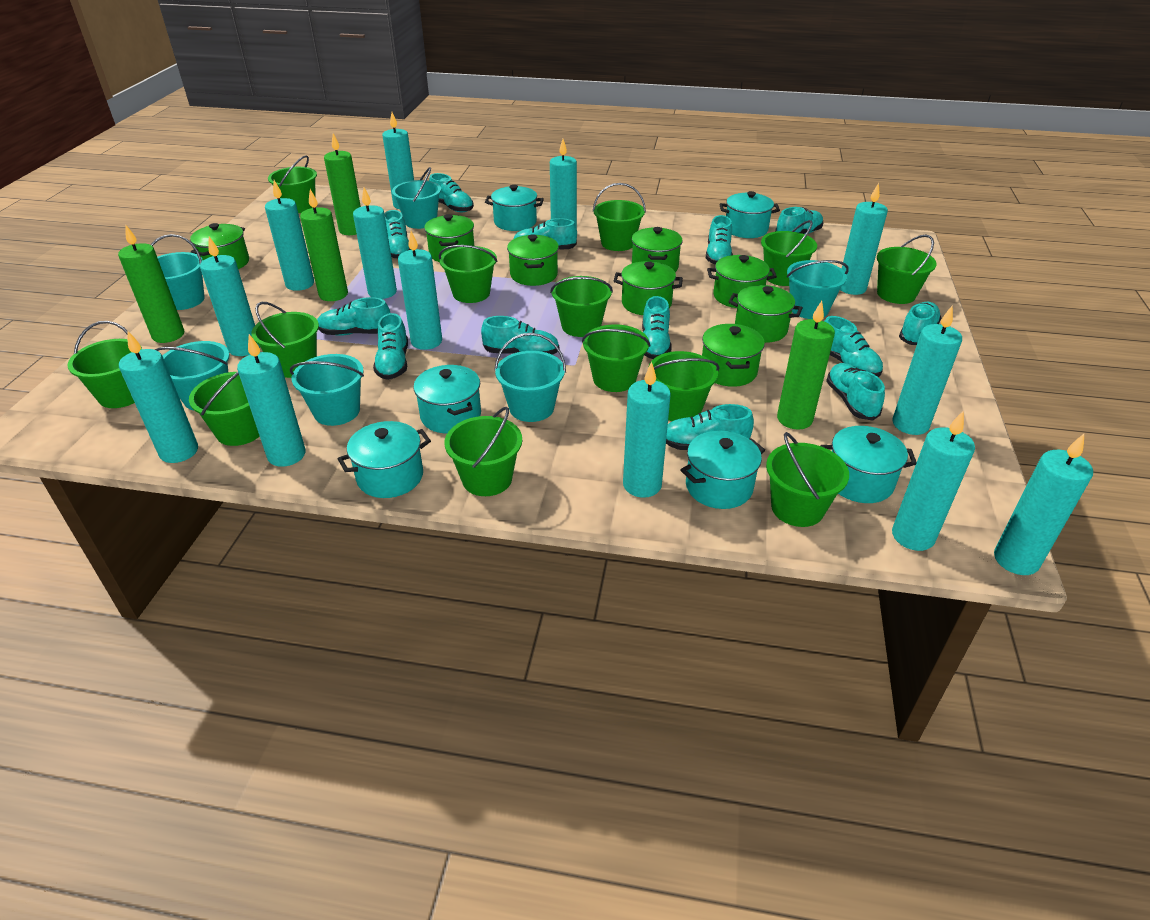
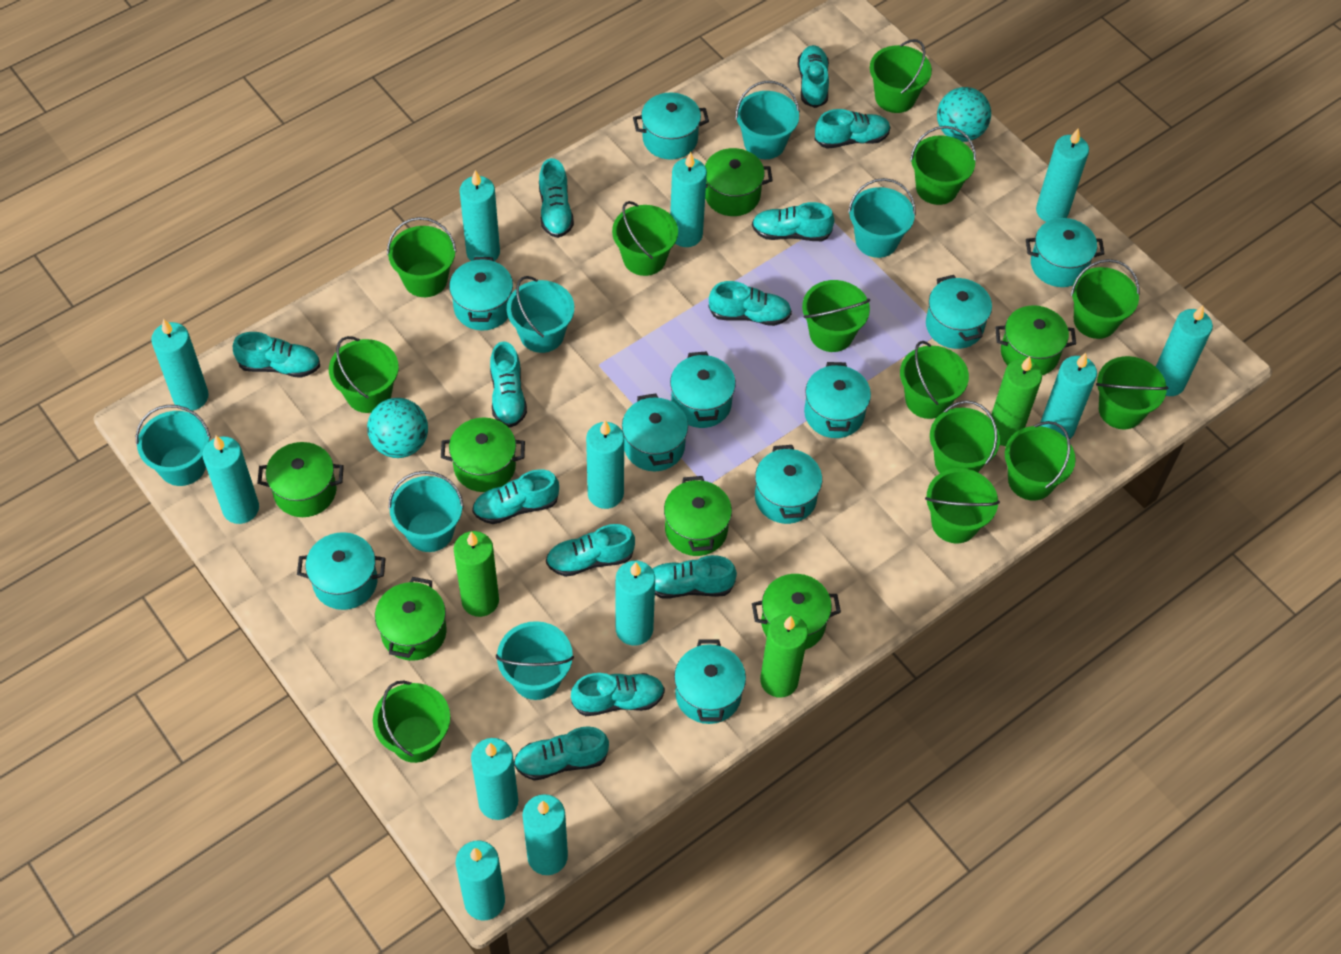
green candle: 4 -> 3
green pot: 8 -> 7
turquoise ball: 0 -> 2
turquoise candle: 13 -> 12
turquoise pot: 6 -> 10
turquoise shoe: 13 -> 12

